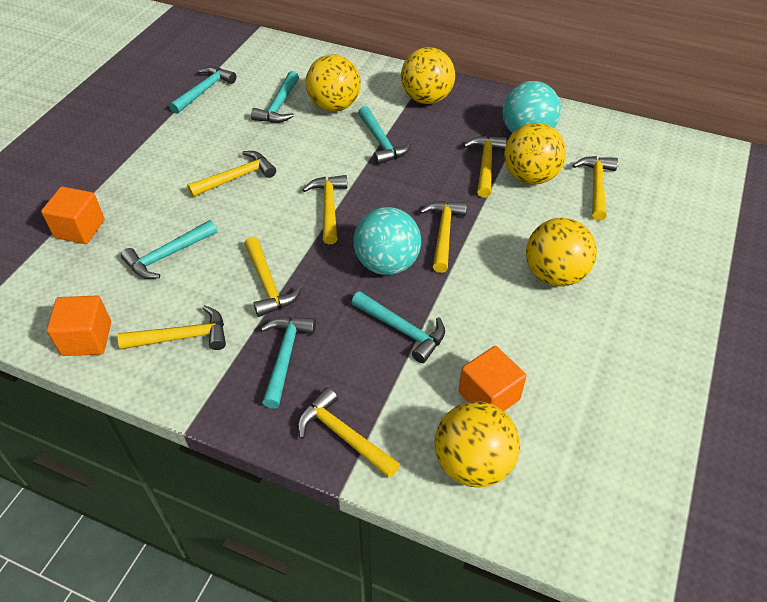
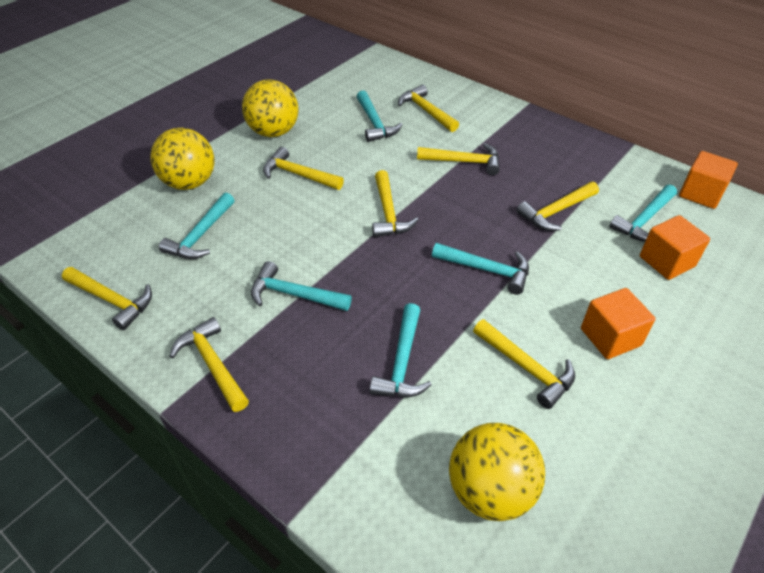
turquoise ball: 2 -> 0
yellow ball: 5 -> 3

